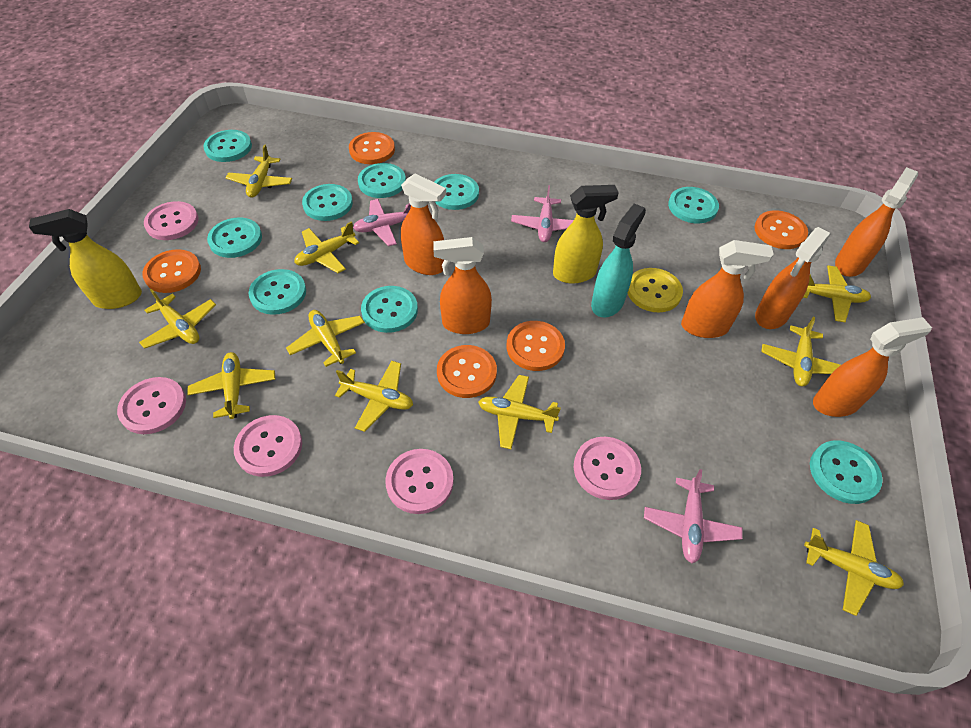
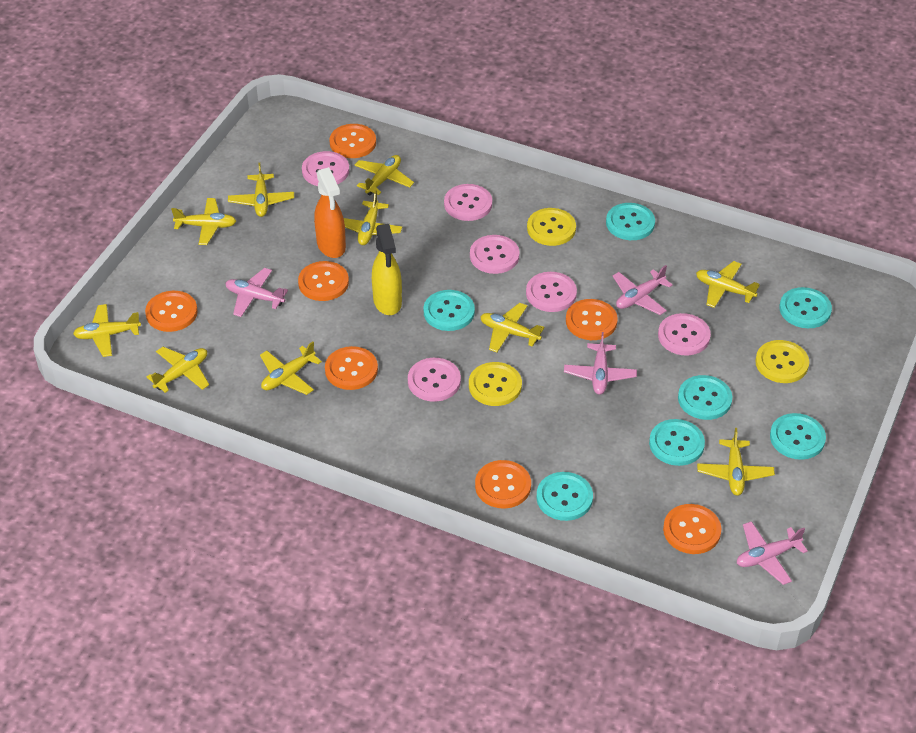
orange button: 5 -> 7
orange spray bottle: 6 -> 1
pink button: 5 -> 6
pink plane: 3 -> 4
turquoise button: 9 -> 7
turquoise spray bottle: 1 -> 0
yellow button: 1 -> 3
yellow spray bottle: 2 -> 1

